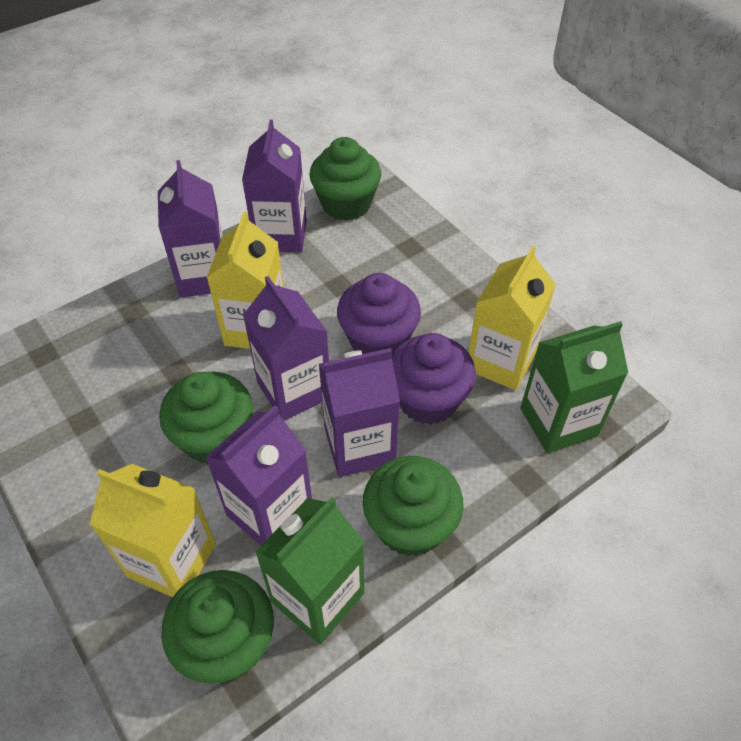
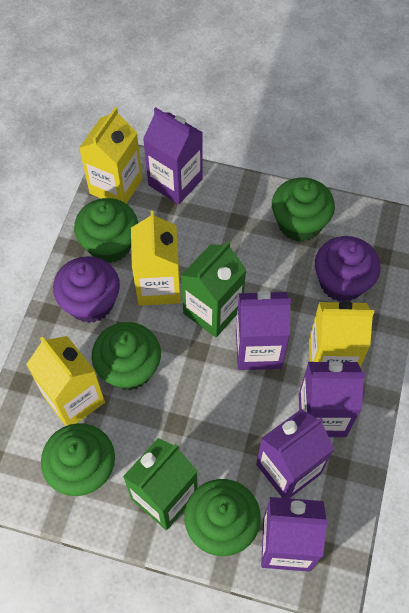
green cupcake: 4 -> 5
yellow carton: 3 -> 4

